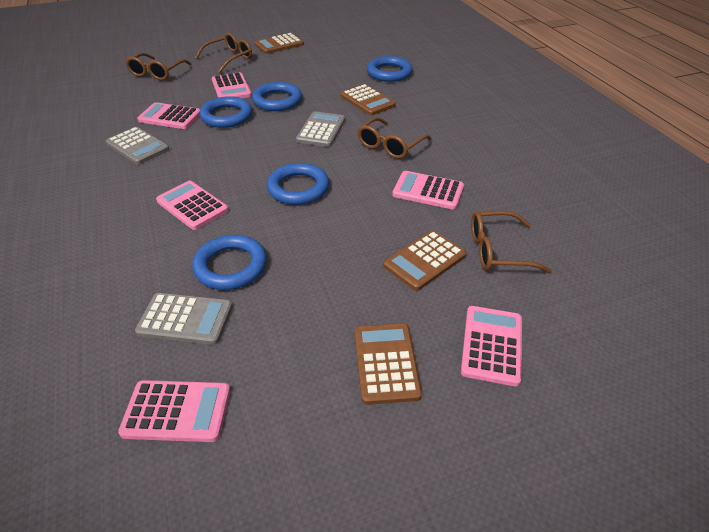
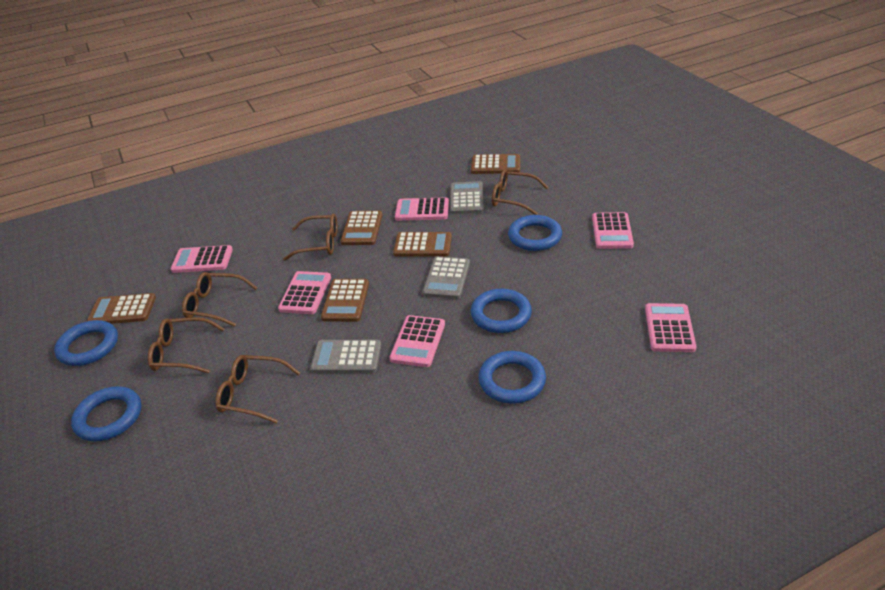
brown calculator: 4 -> 5
brown glasses: 4 -> 5

